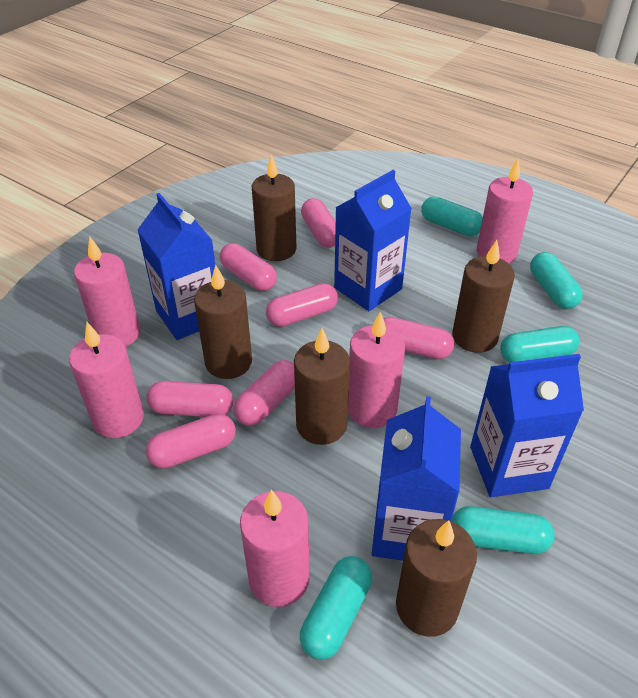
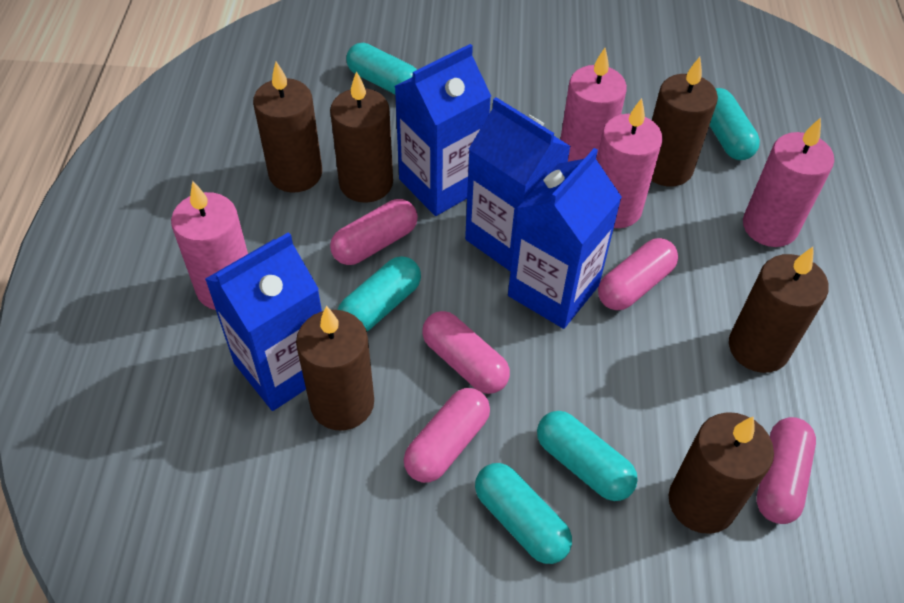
brown candle: 5 -> 6
pink candle: 5 -> 4
pink capsule: 7 -> 5

